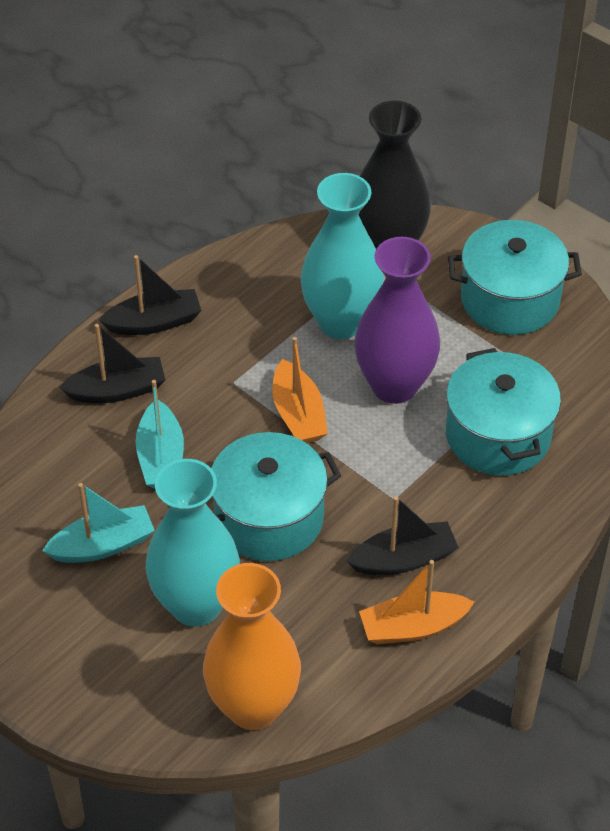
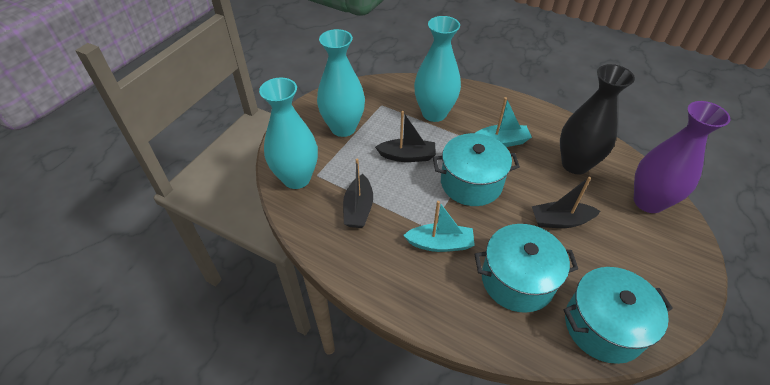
orange boat: 2 -> 0
orange vase: 1 -> 0
turquoise vase: 2 -> 3

